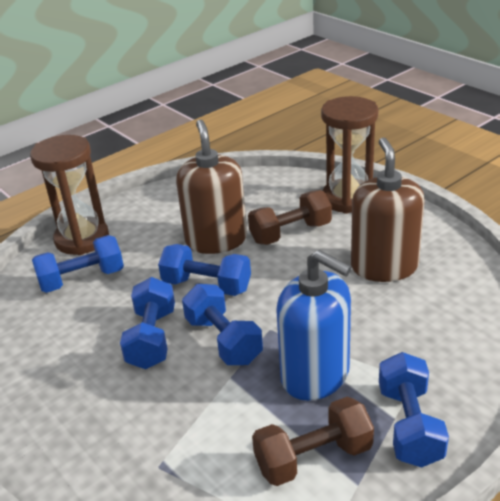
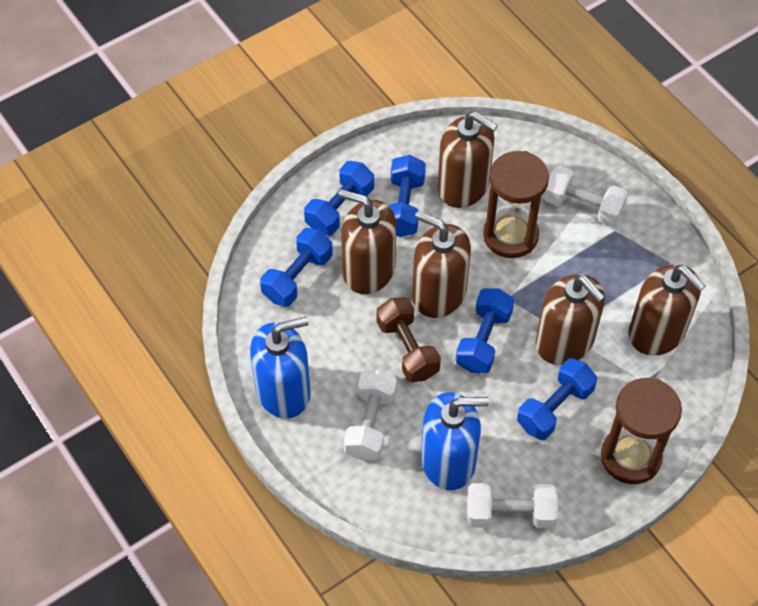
blue soap dispenser: 1 -> 2
brown dumbbell: 2 -> 1
brown soap dispenser: 2 -> 5
white dumbbell: 0 -> 3

